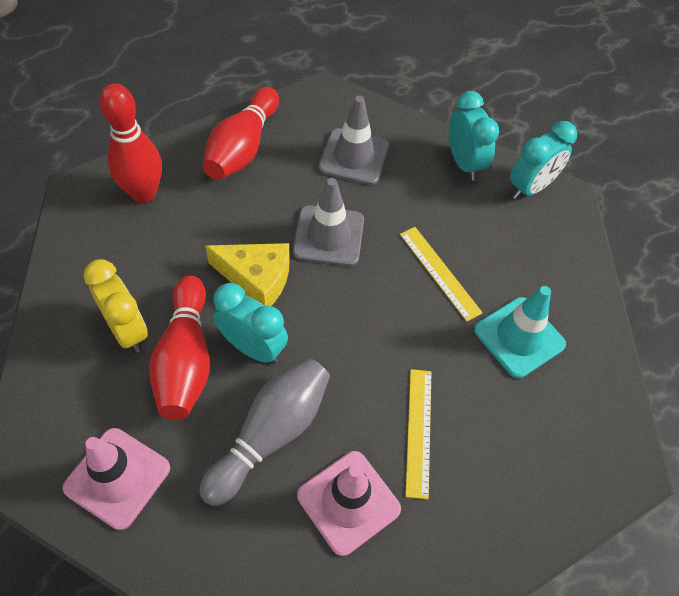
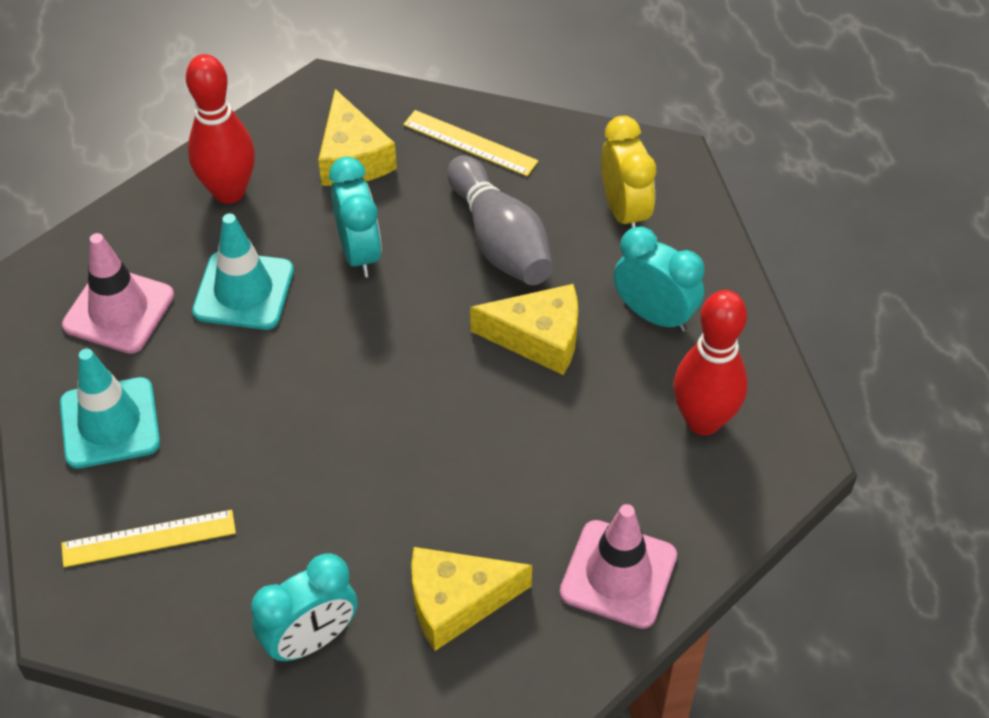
grey traffic cone: 2 -> 0
red bowling pin: 3 -> 2
turquoise traffic cone: 1 -> 2
yellow cheese: 1 -> 3

